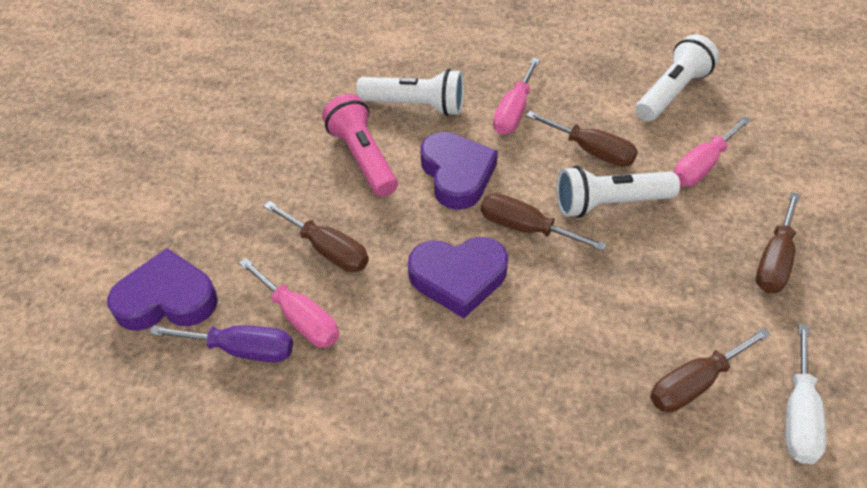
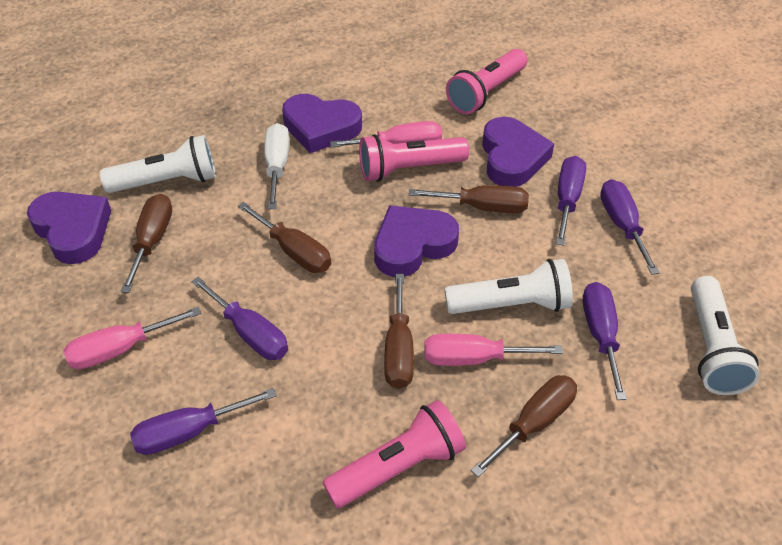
pink flashlight: 1 -> 3
purple heart: 3 -> 4
purple screwdriver: 1 -> 5

